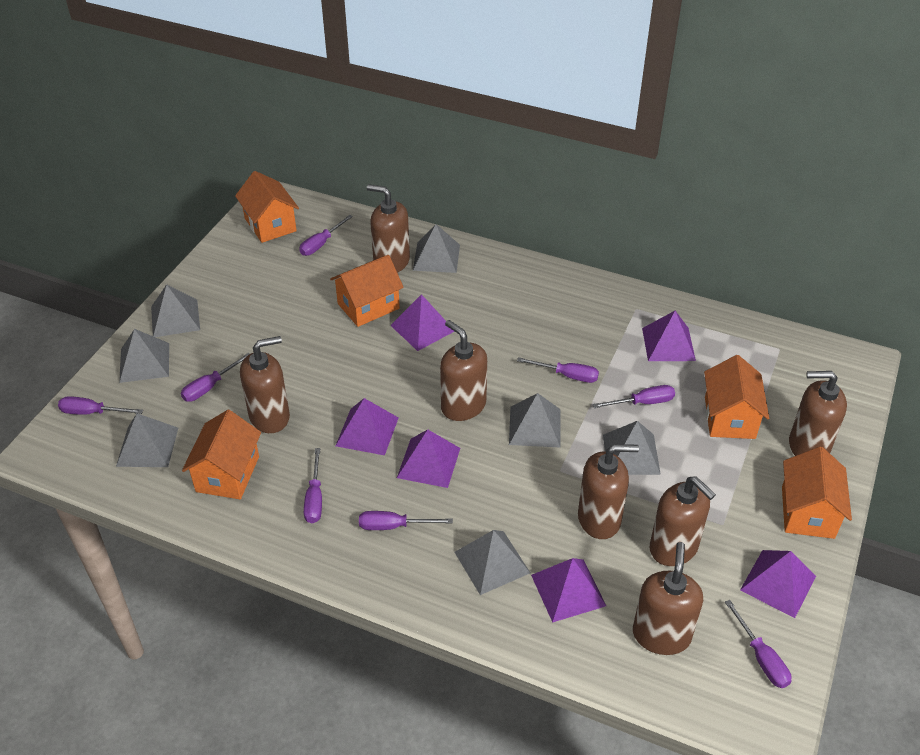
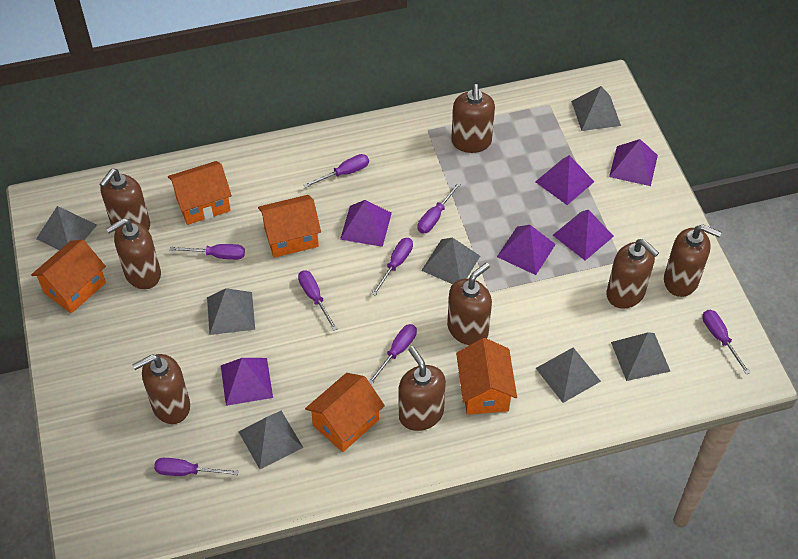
brown soap dispenser: 7 -> 8

